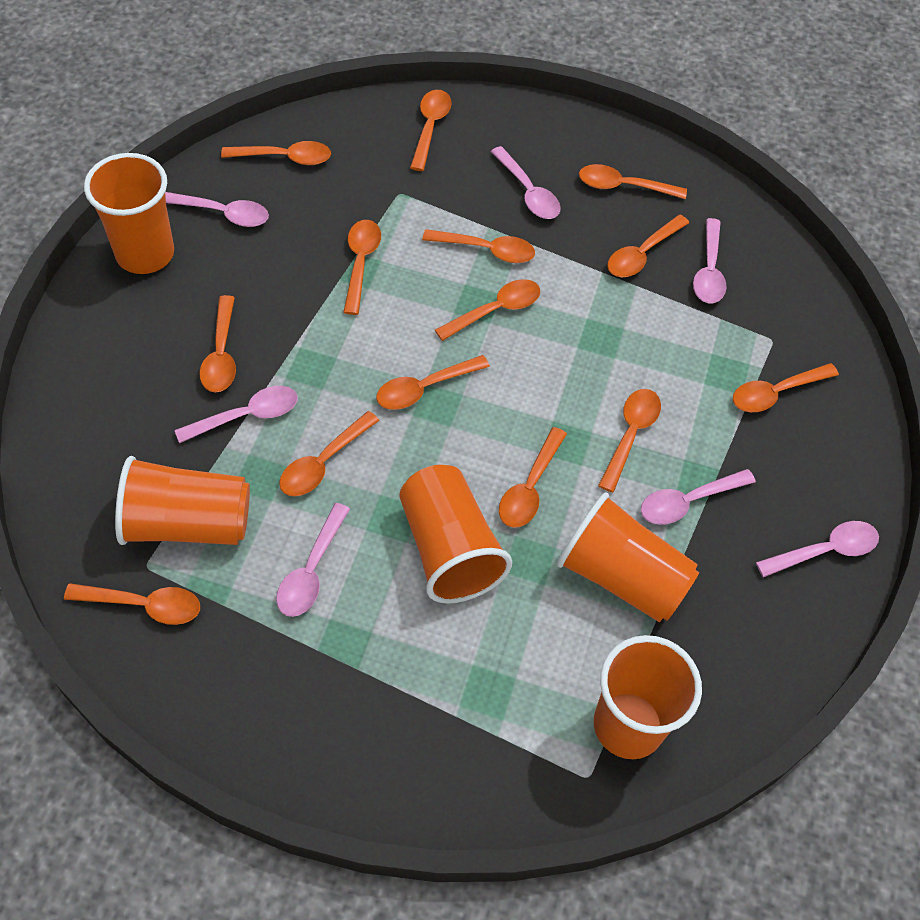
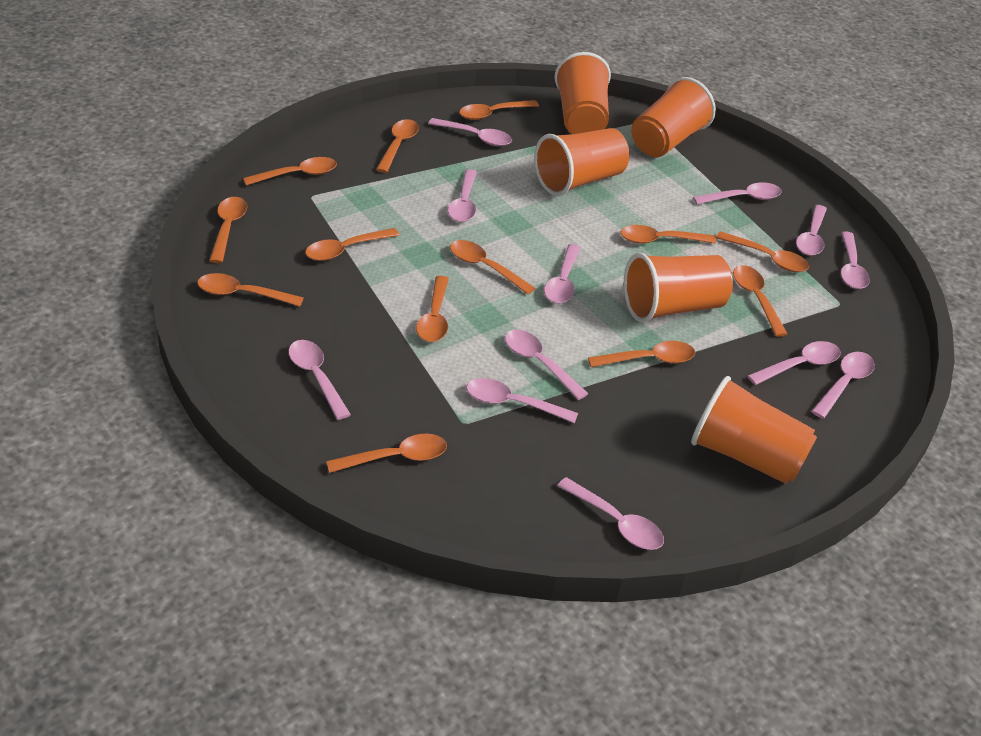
orange spoon: 14 -> 13
pink spoon: 7 -> 12

